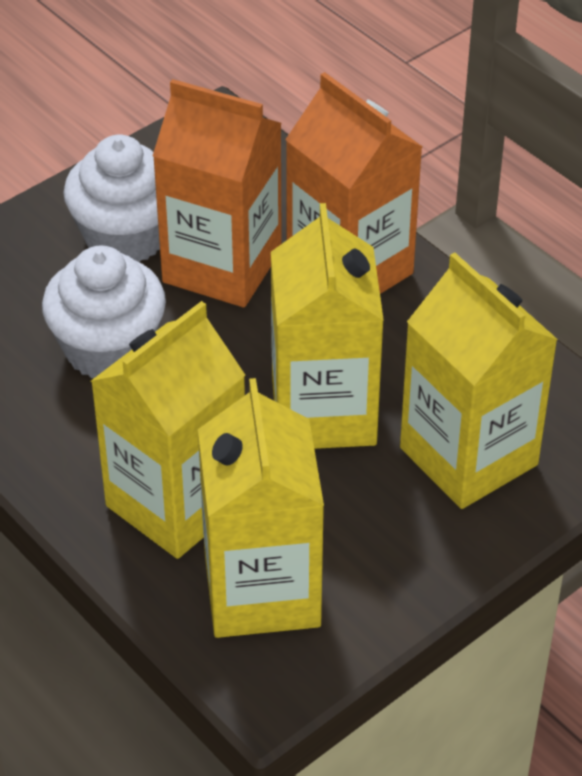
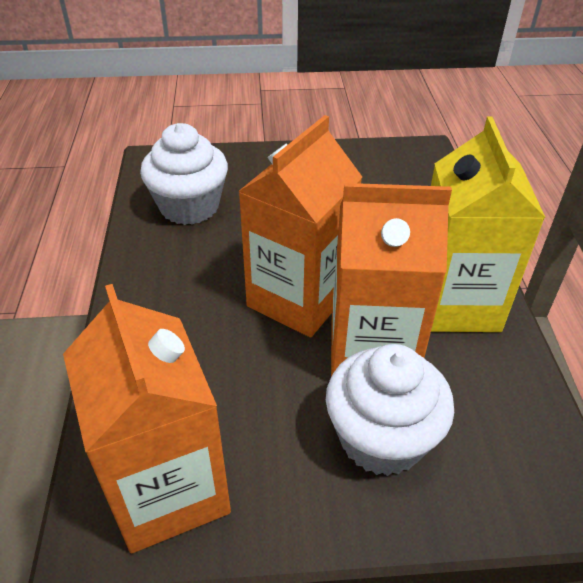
orange carton: 2 -> 3
yellow carton: 4 -> 1

